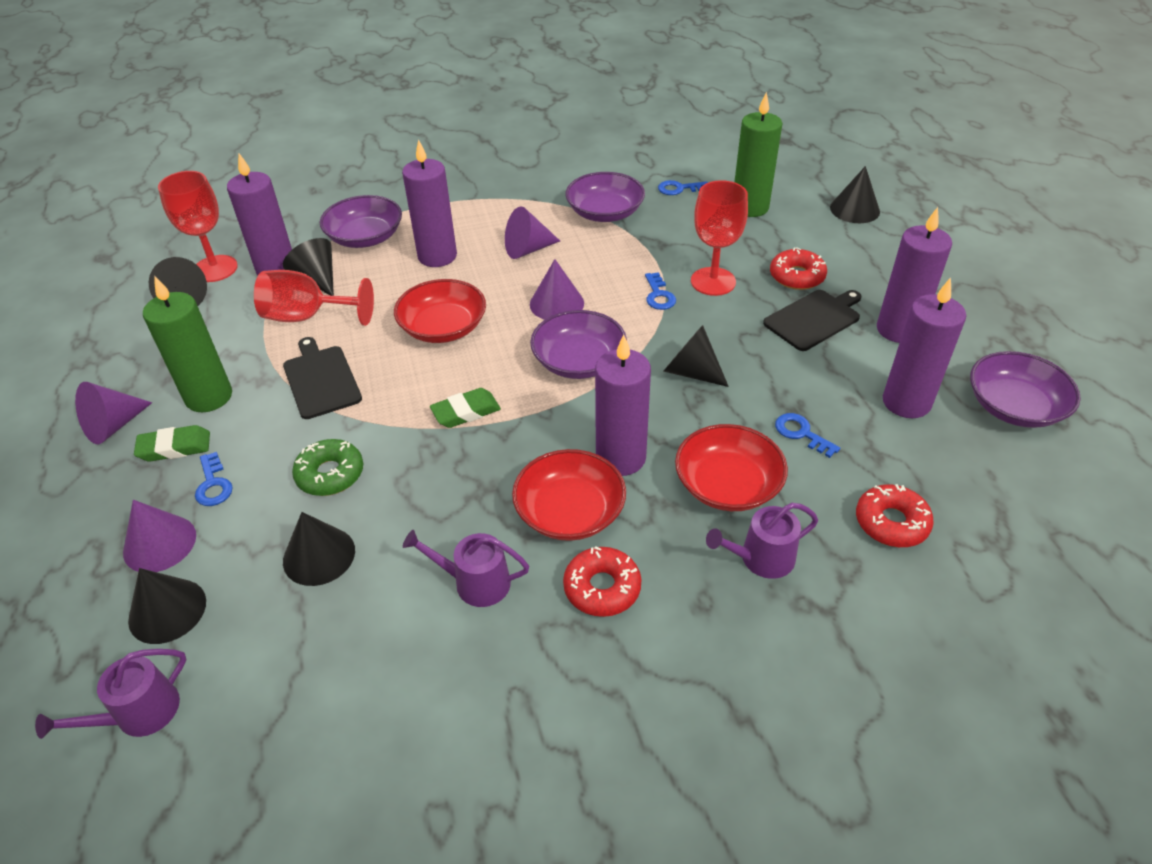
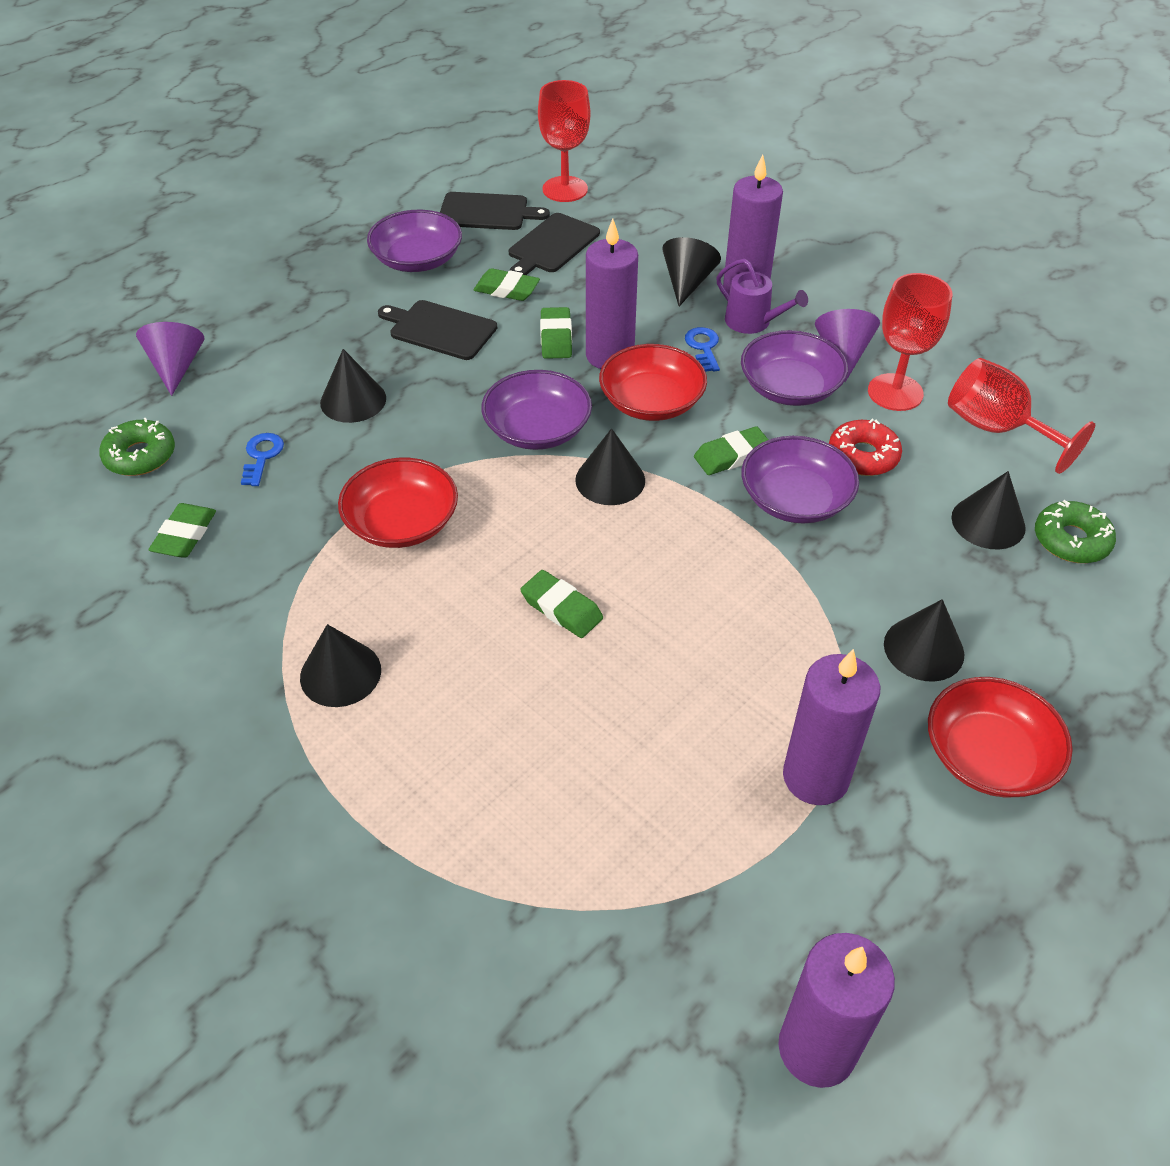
black cutting board: 2 -> 3
blue key: 4 -> 2
green candle: 2 -> 0
green donut: 1 -> 2
green eraser: 2 -> 5
purple candle: 5 -> 4
purple cone: 4 -> 2
purple watering can: 3 -> 1
red donut: 3 -> 1

